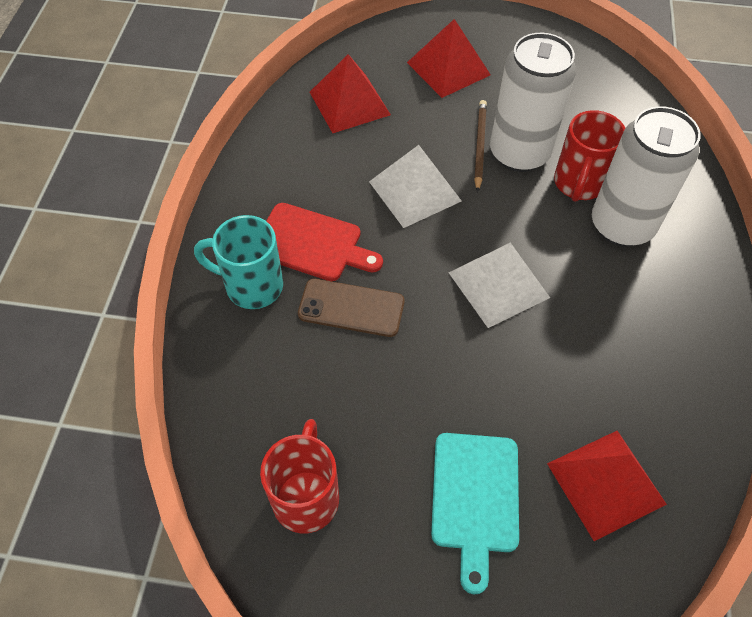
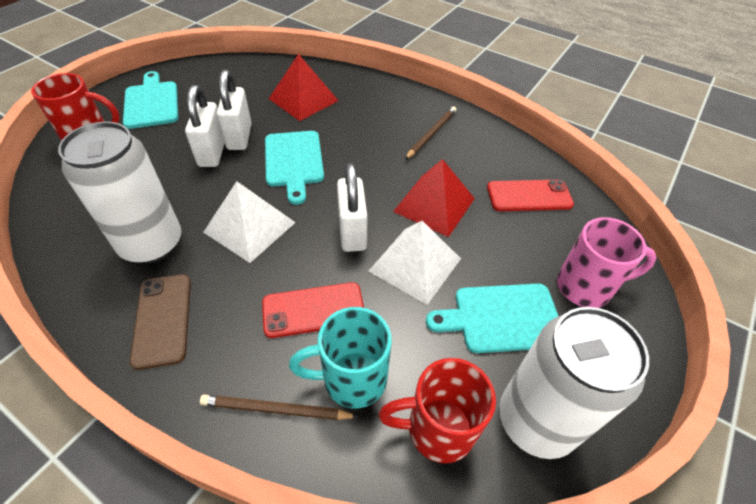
brown pencil: 1 -> 2
pink mug: 0 -> 1
red cutting board: 1 -> 0
red phone: 0 -> 2
red pyramid: 3 -> 2
turquoise cutting board: 1 -> 3
white padlock: 0 -> 3

